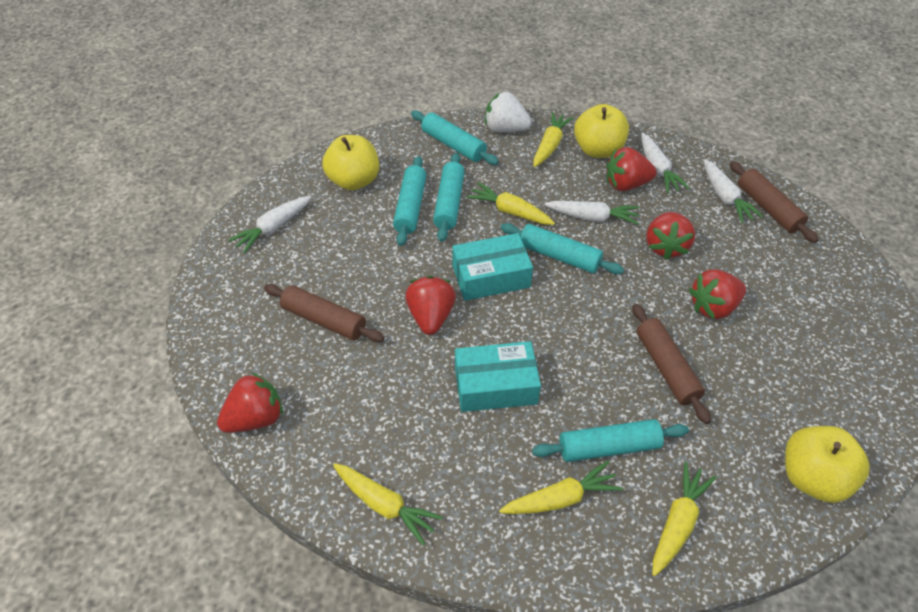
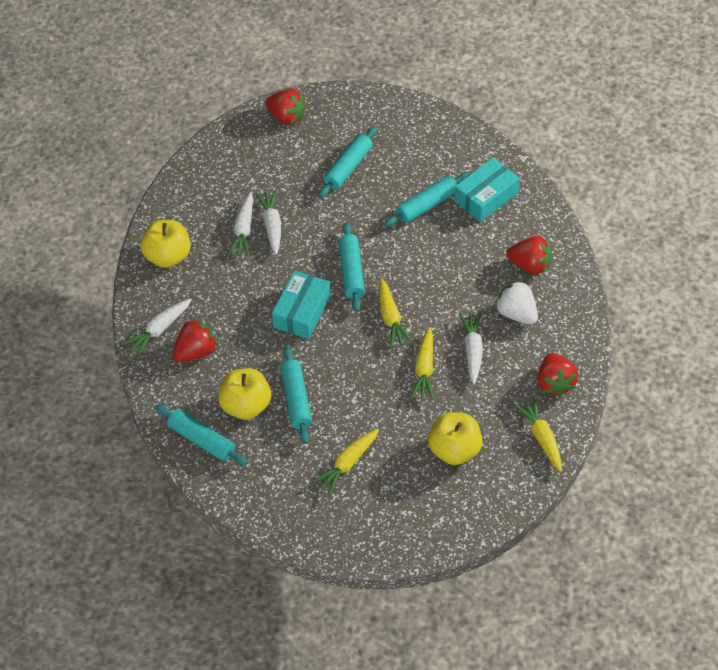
brown rolling pin: 3 -> 0
red strawberry: 5 -> 4
yellow carrot: 5 -> 4

